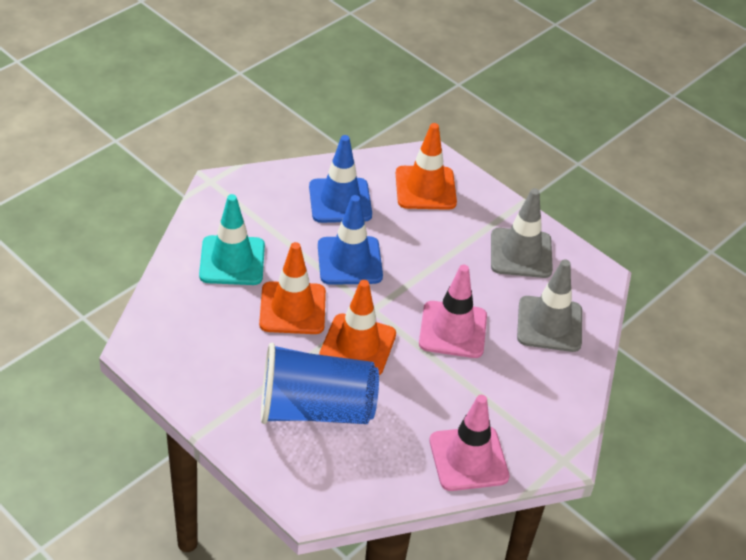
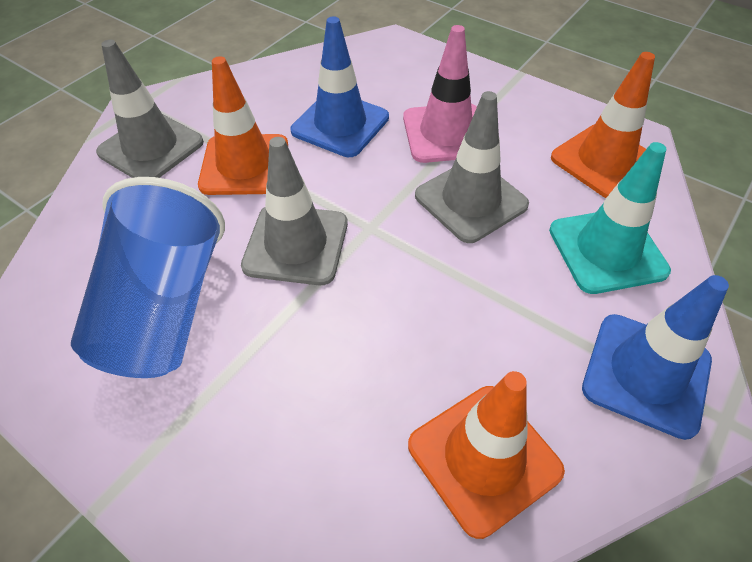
grey traffic cone: 2 -> 3
pink traffic cone: 2 -> 1

